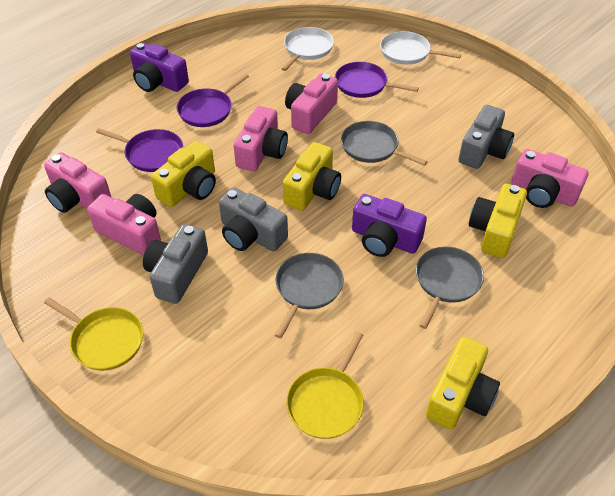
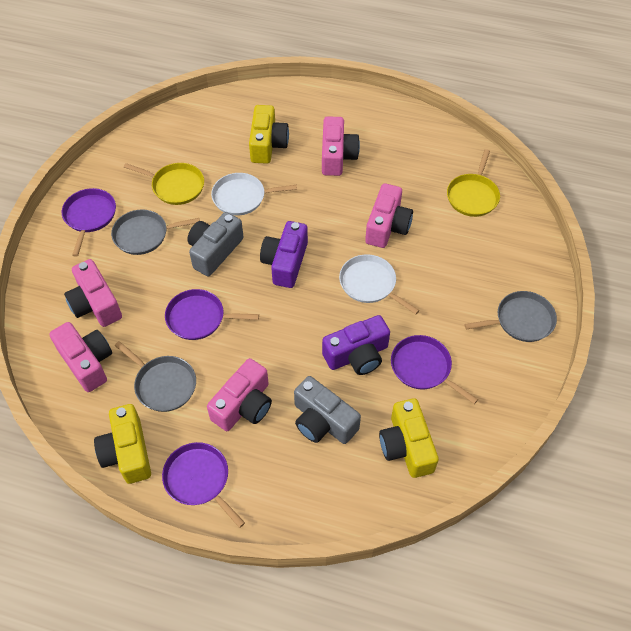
grey camera: 3 -> 2
purple pan: 3 -> 4
yellow camera: 4 -> 3

